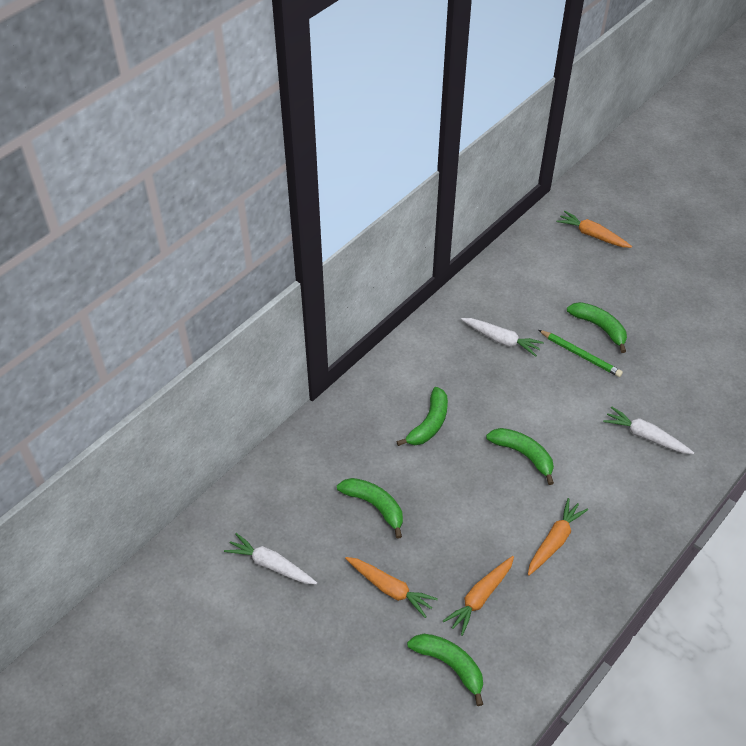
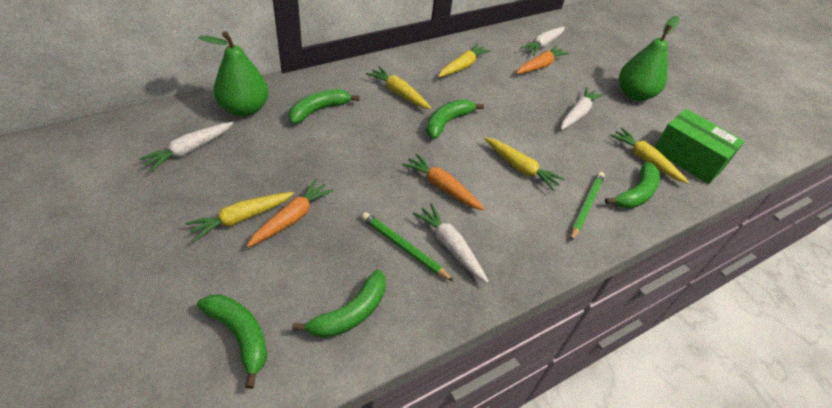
green box: 0 -> 1
green pear: 0 -> 2
green pencil: 1 -> 2
orange carrot: 4 -> 3
white carrot: 3 -> 4
yellow carrot: 0 -> 5

